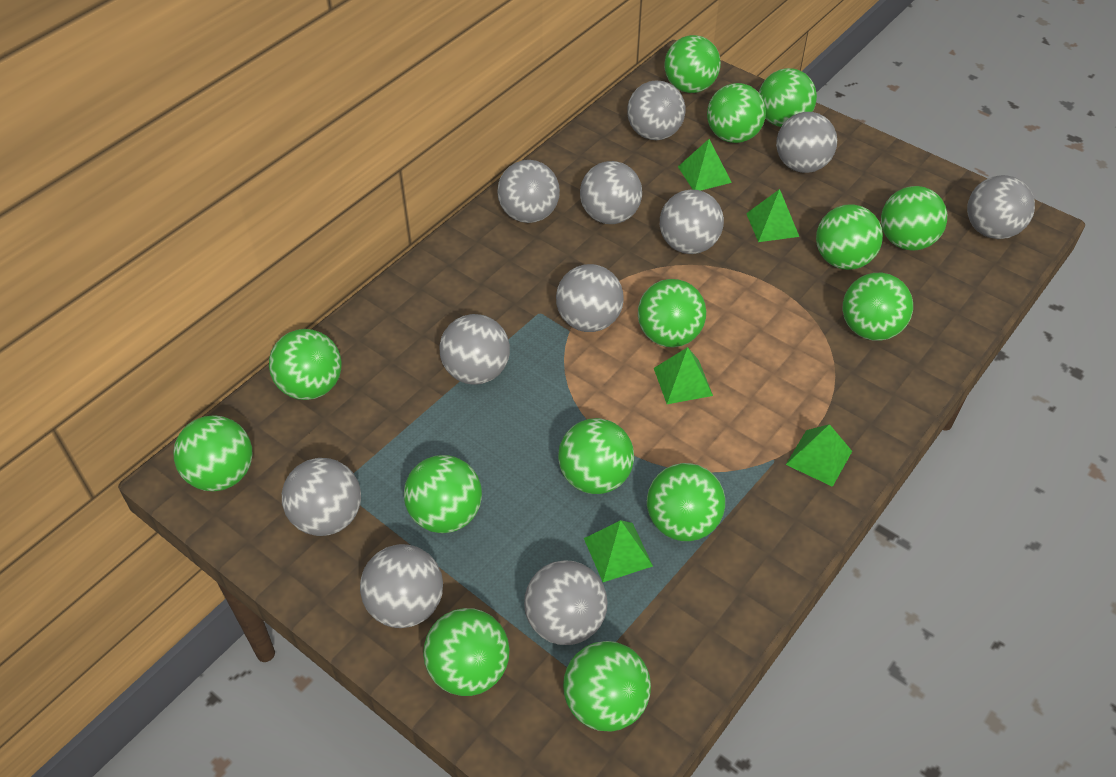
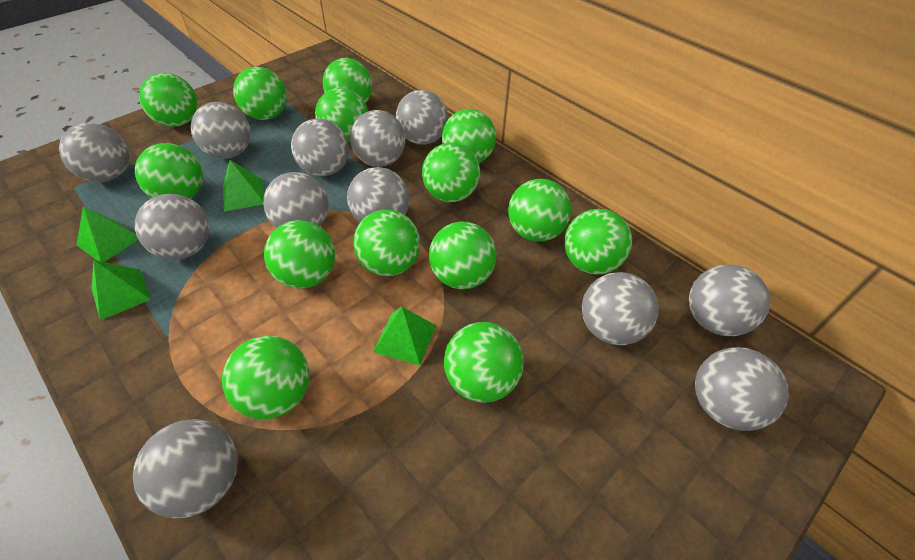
green pyramid: 5 -> 4
grey ball: 11 -> 12

